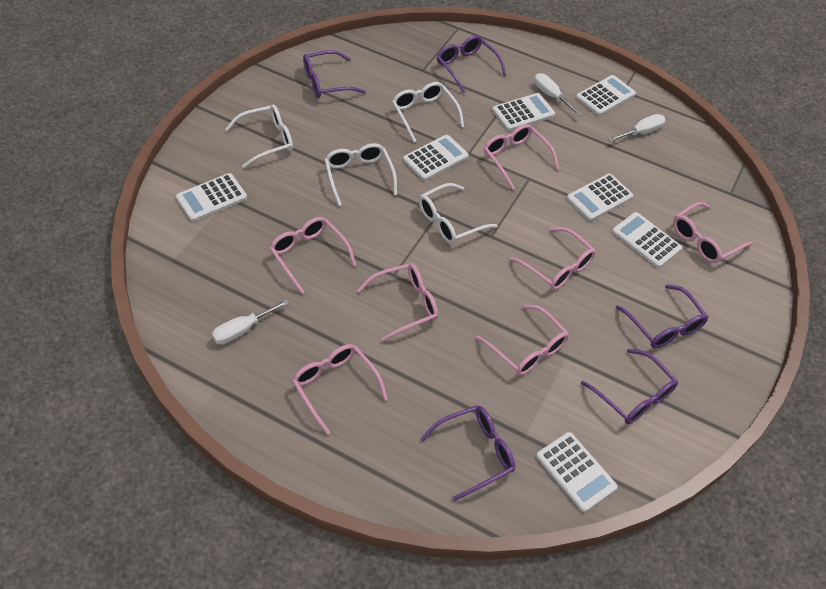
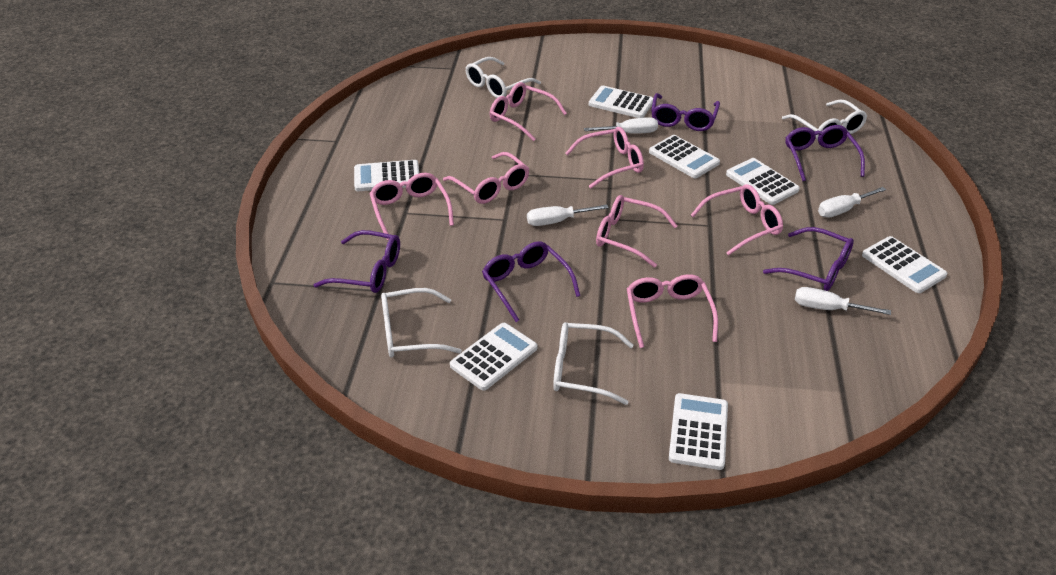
white screwdriver: 3 -> 4

